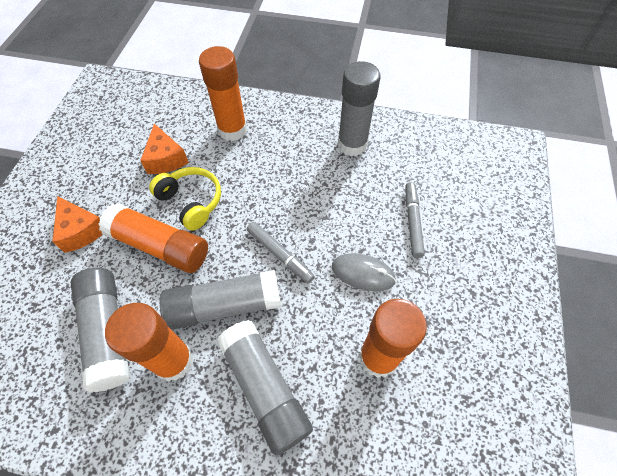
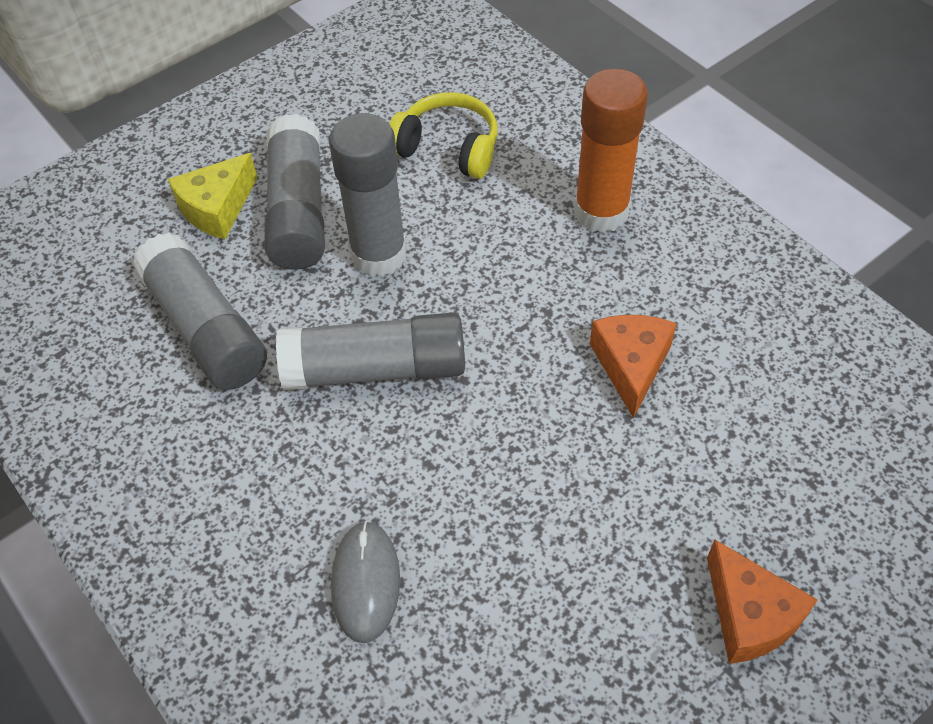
grey marker: 2 -> 0
orange glue stick: 4 -> 1
yellow cheese: 0 -> 1

